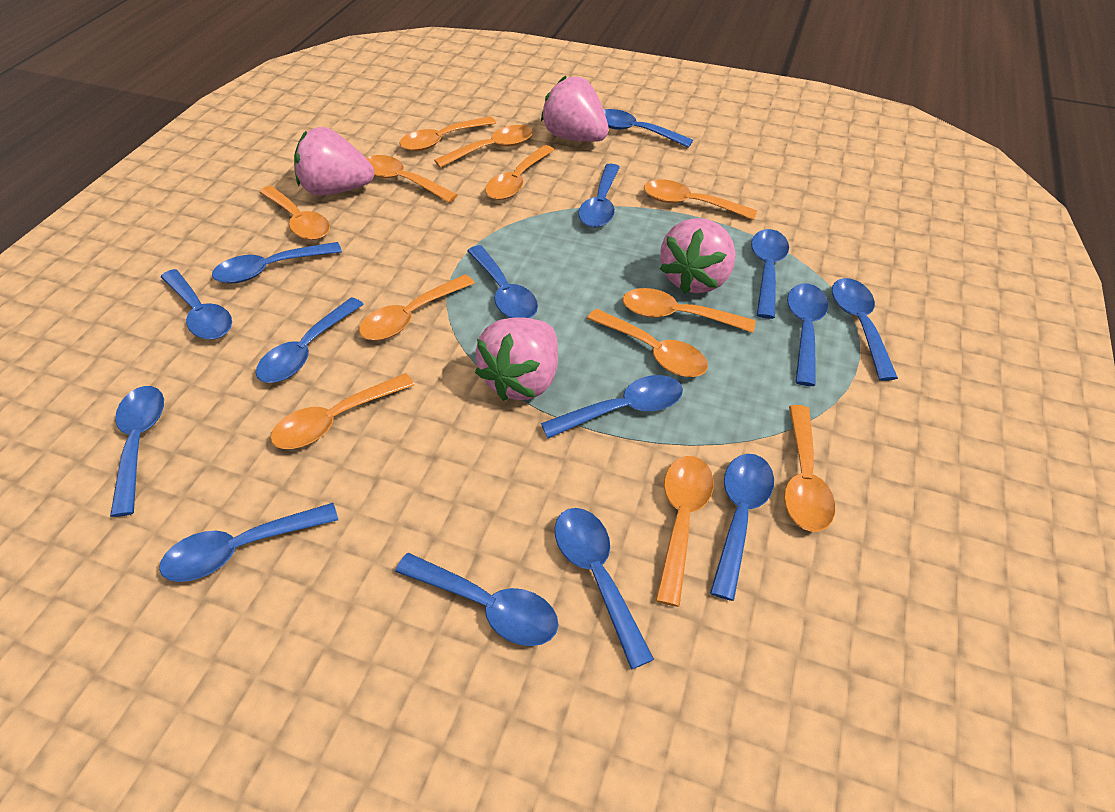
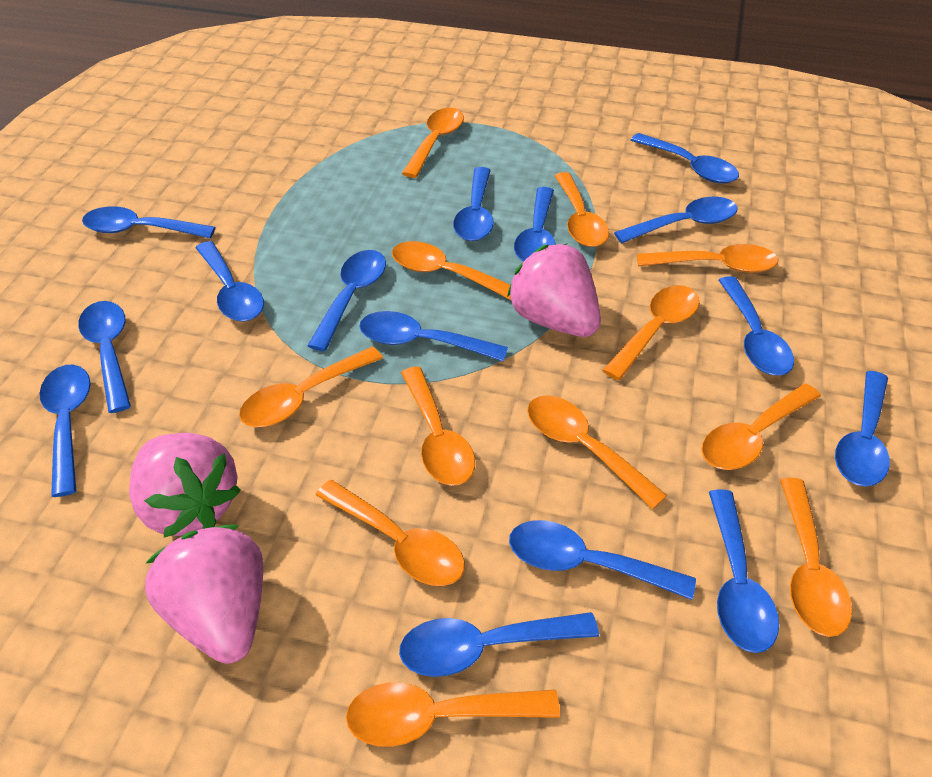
pink strawberry: 4 -> 3

